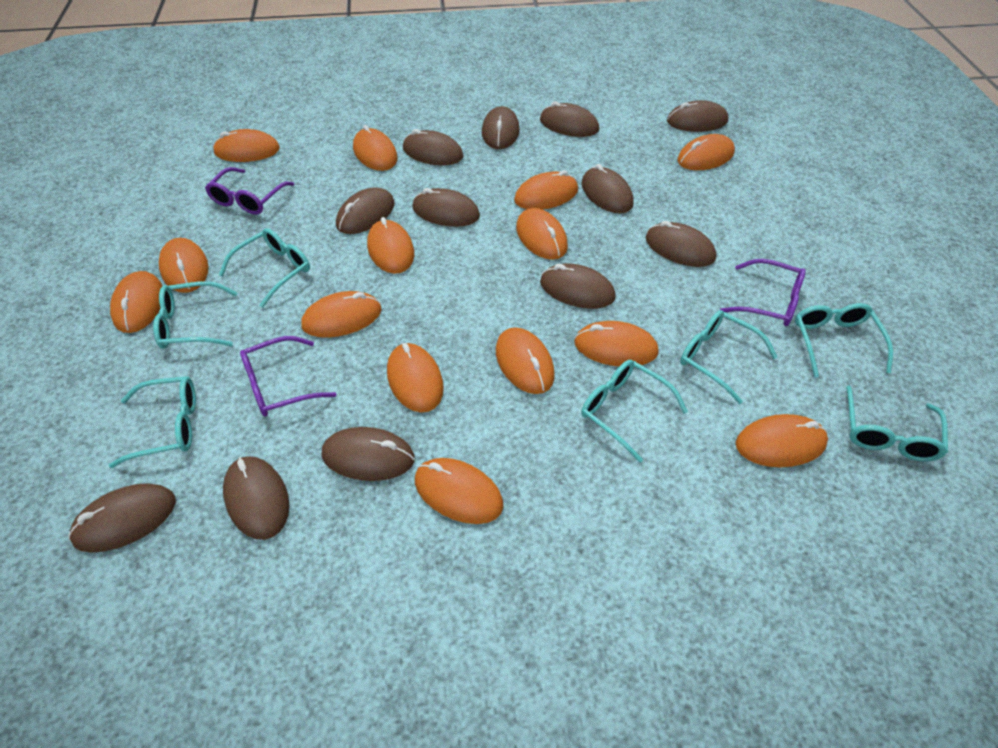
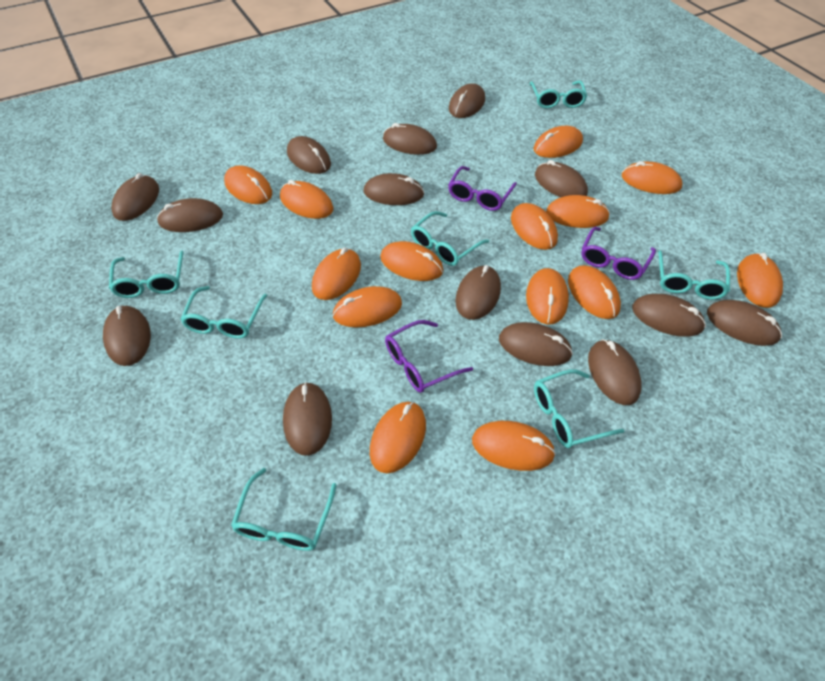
brown mouse: 12 -> 14

